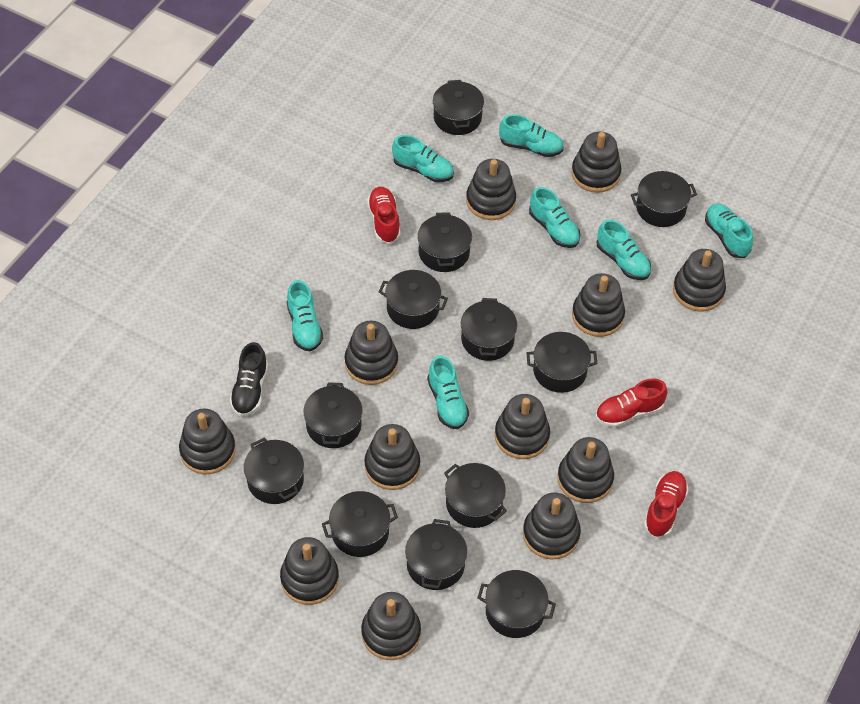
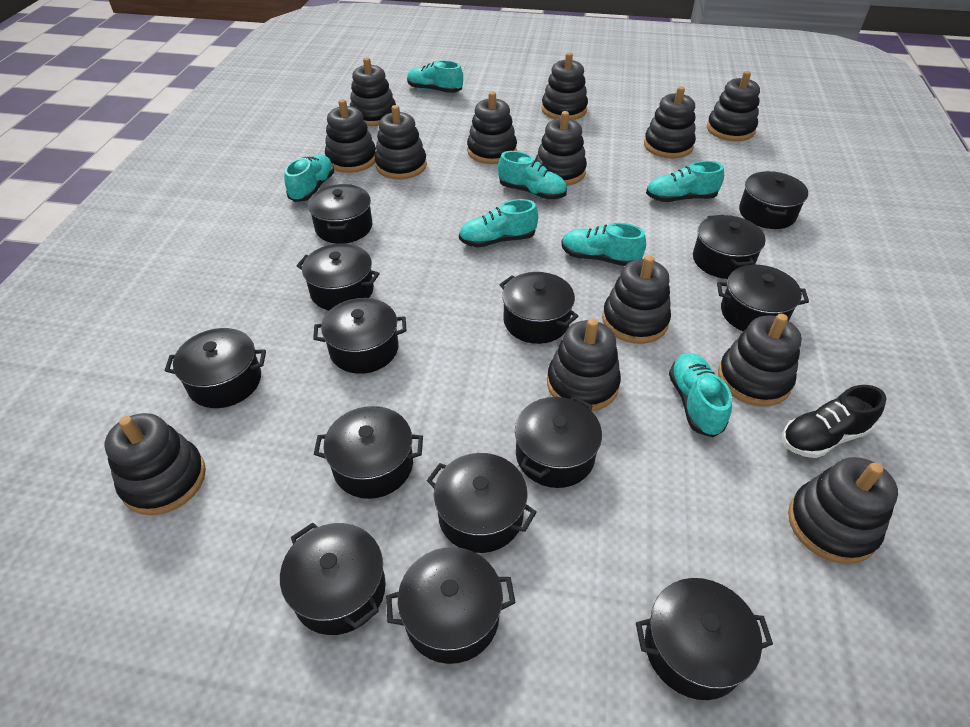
black pot: 12 -> 14
black stacking toy: 12 -> 13
red shoe: 3 -> 0

